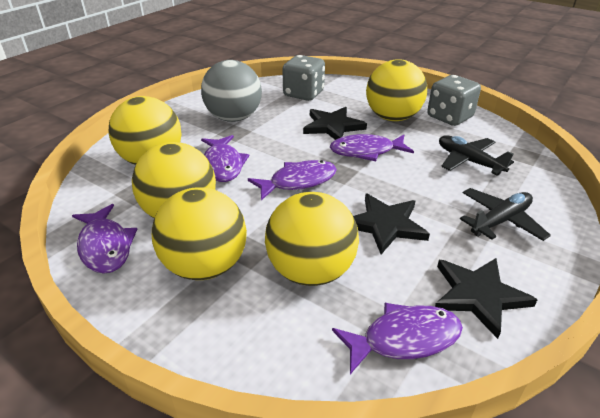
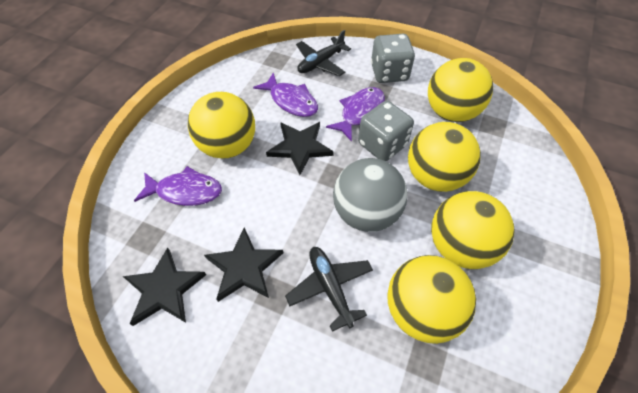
purple fish: 5 -> 3

